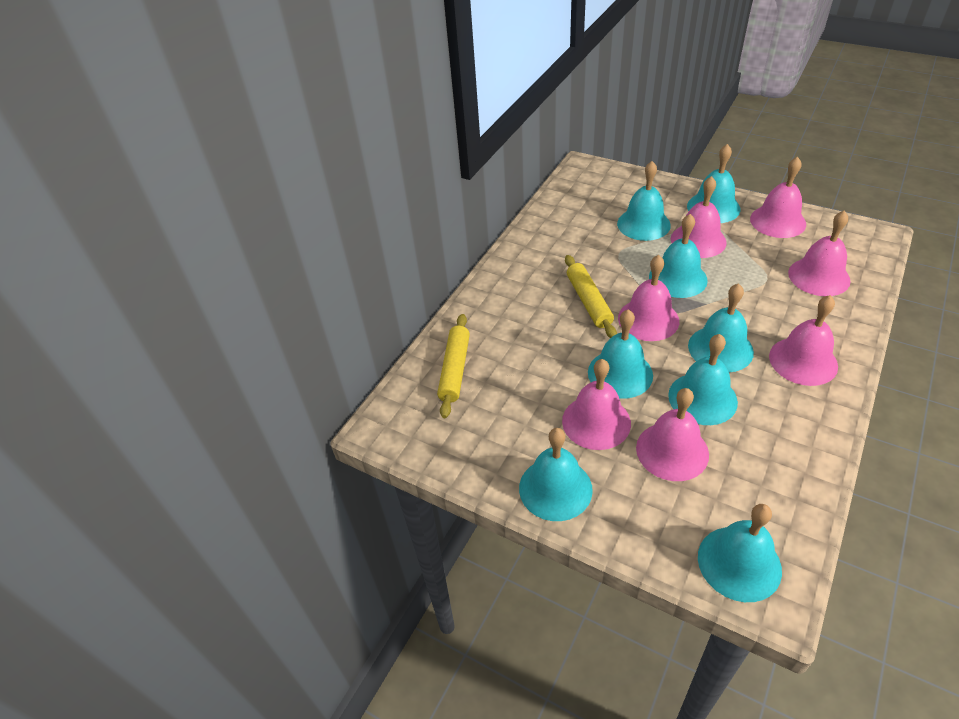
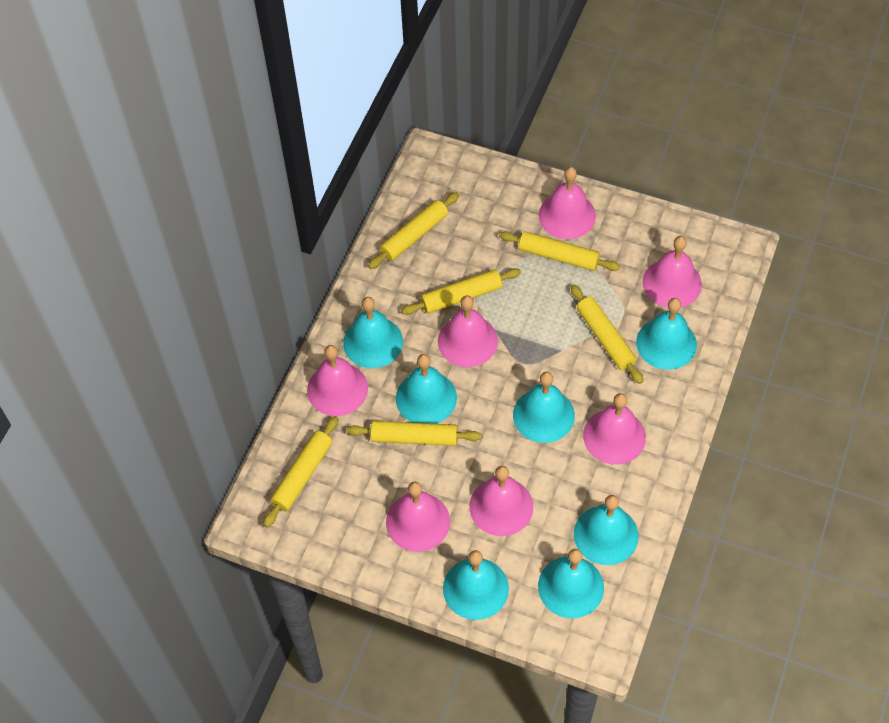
turquoise bell: 8 -> 7
yellow rolling pin: 2 -> 6

